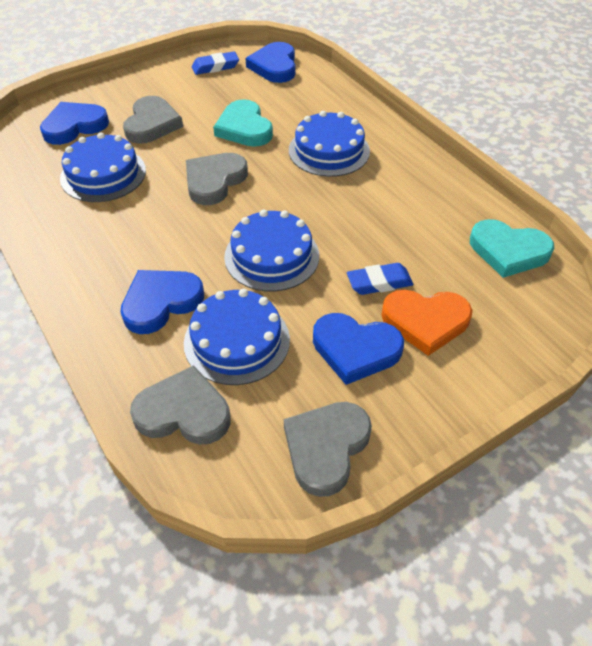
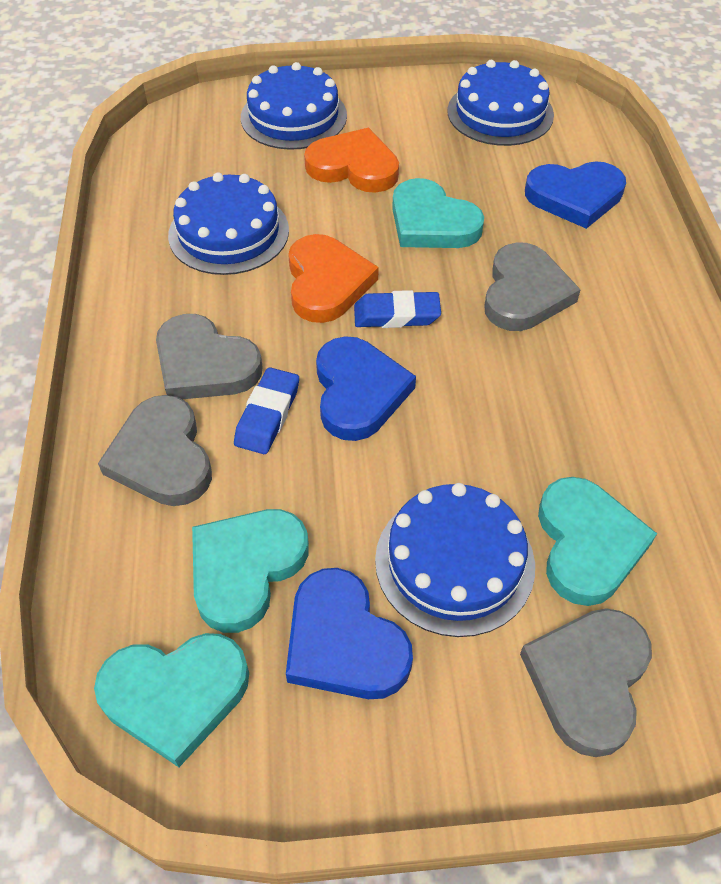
blue heart: 4 -> 3
orange heart: 1 -> 2
turquoise heart: 2 -> 4

